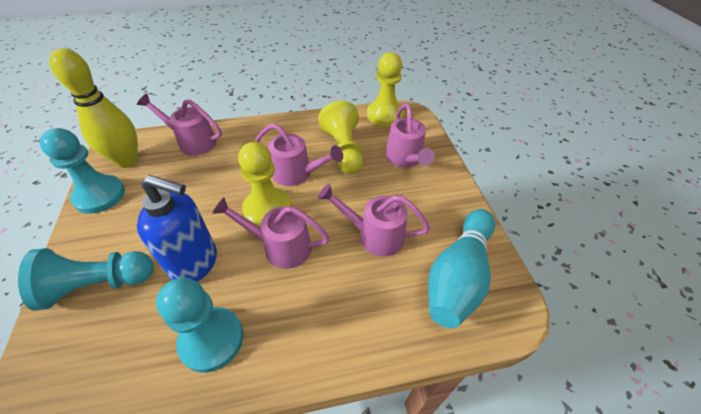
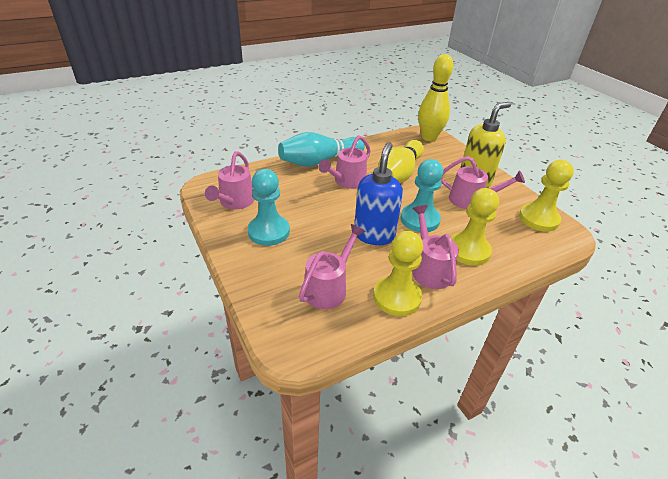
turquoise pawn: 3 -> 2
yellow bowling pin: 1 -> 2
yellow soap dispenser: 0 -> 1

